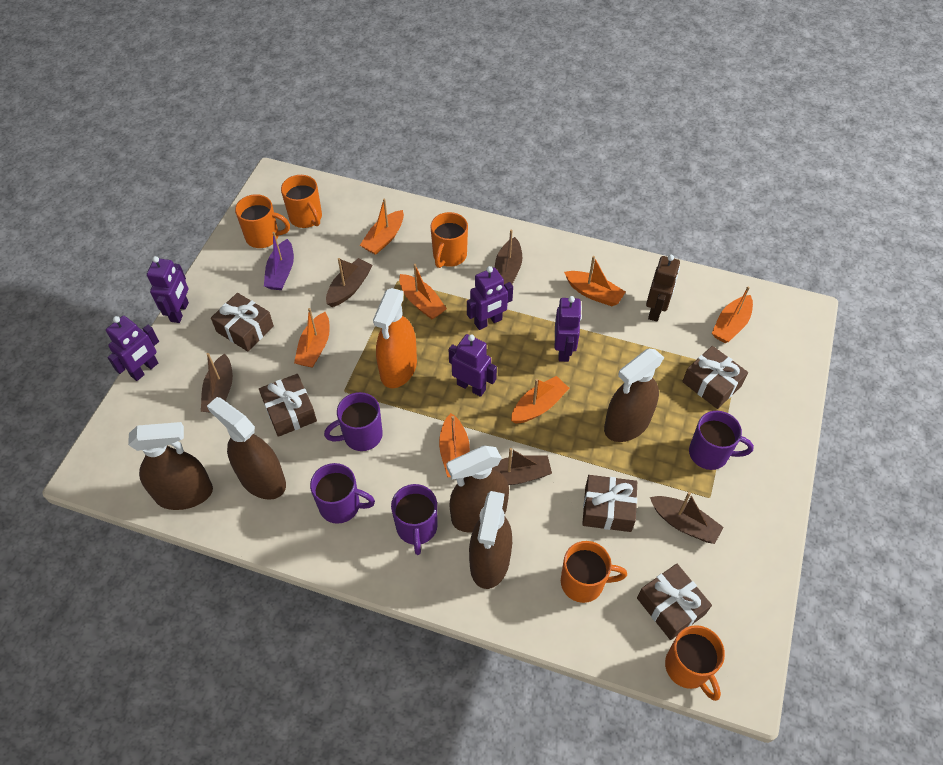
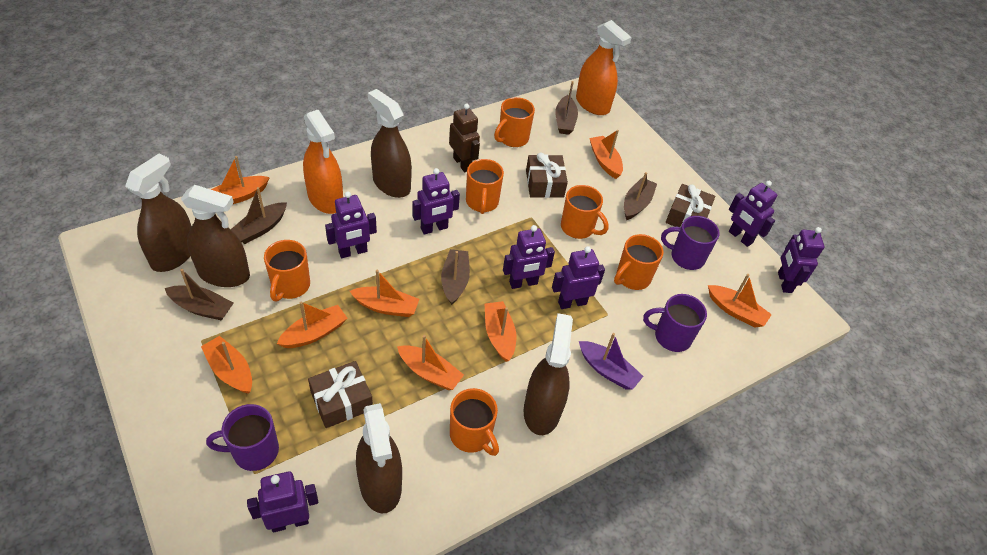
brown gift: 5 -> 3
orange boat: 7 -> 8
orange mug: 5 -> 6
orange spray bottle: 1 -> 2
purple mug: 4 -> 3
purple robot: 5 -> 7

